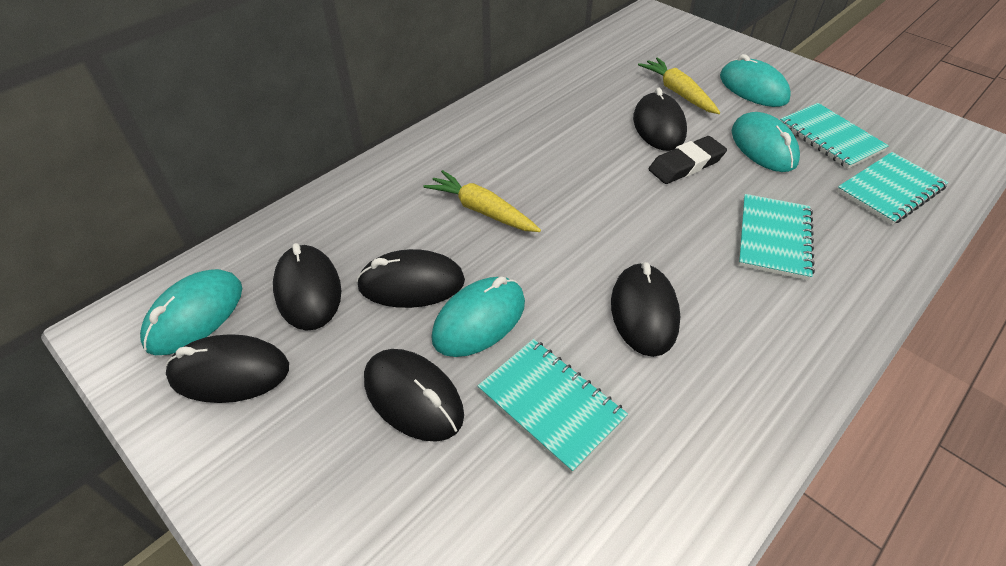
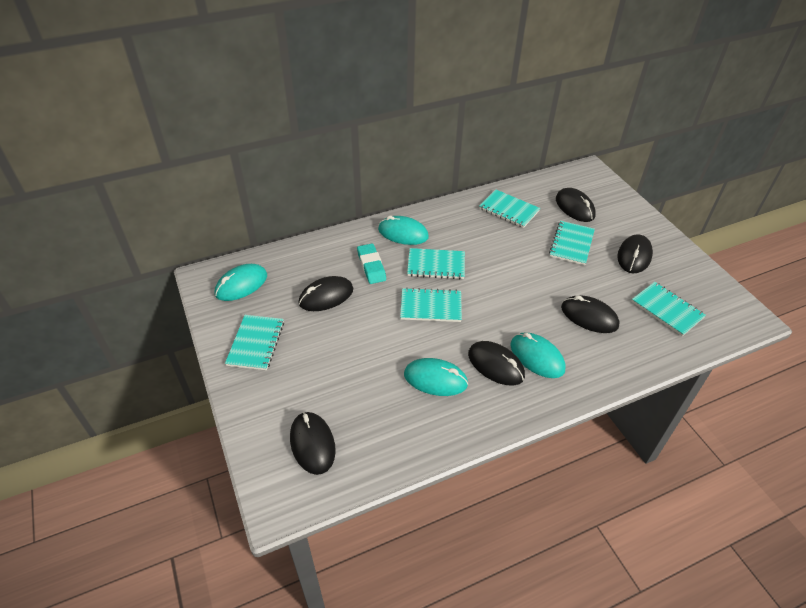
black eraser: 1 -> 0
turquoise eraser: 0 -> 1
turquoise notebook: 4 -> 6
yellow carrot: 2 -> 0

